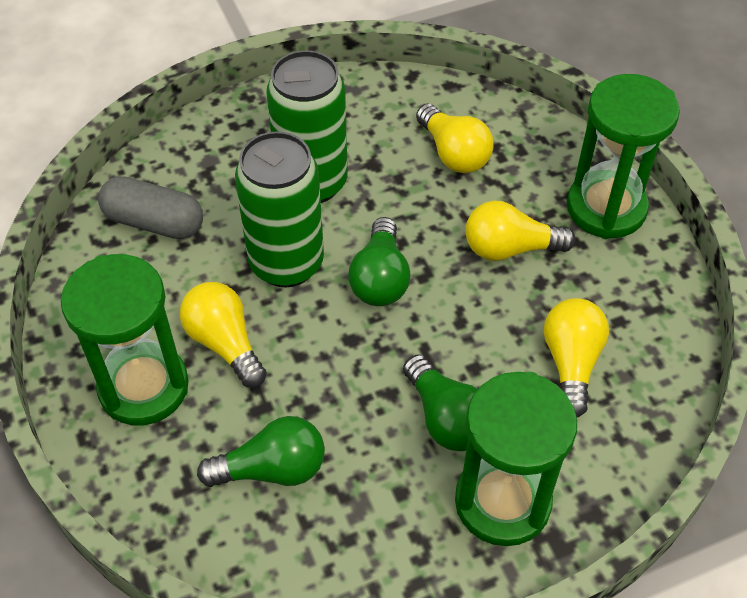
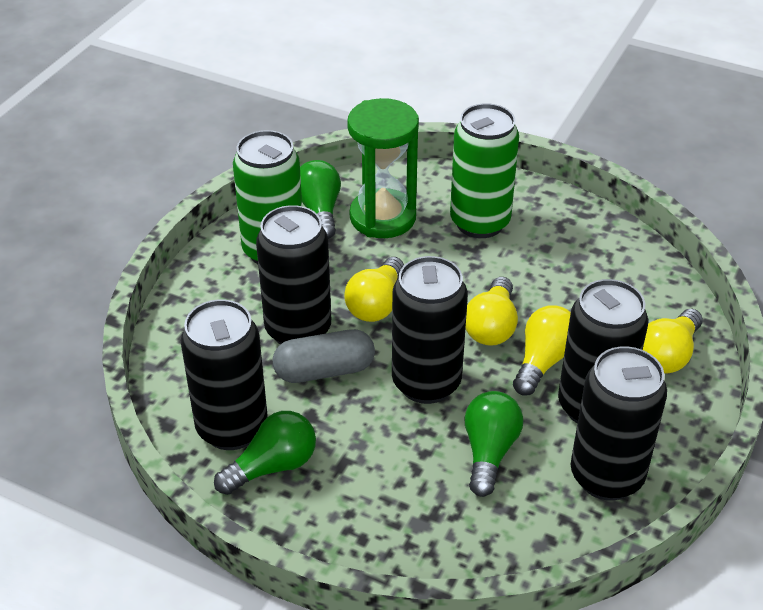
black can: 0 -> 5
green hourglass: 3 -> 1

